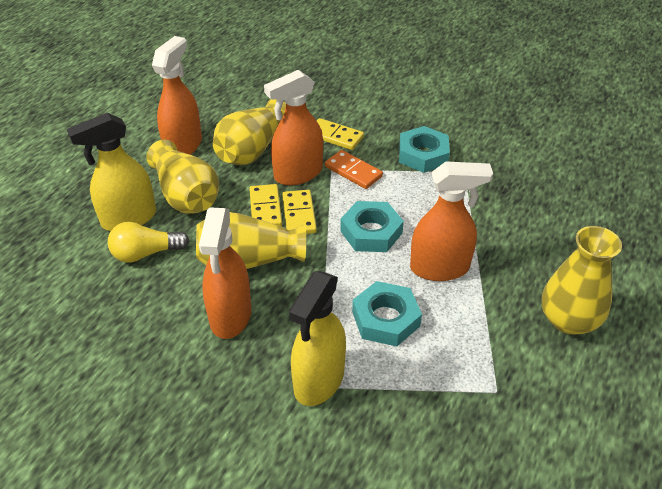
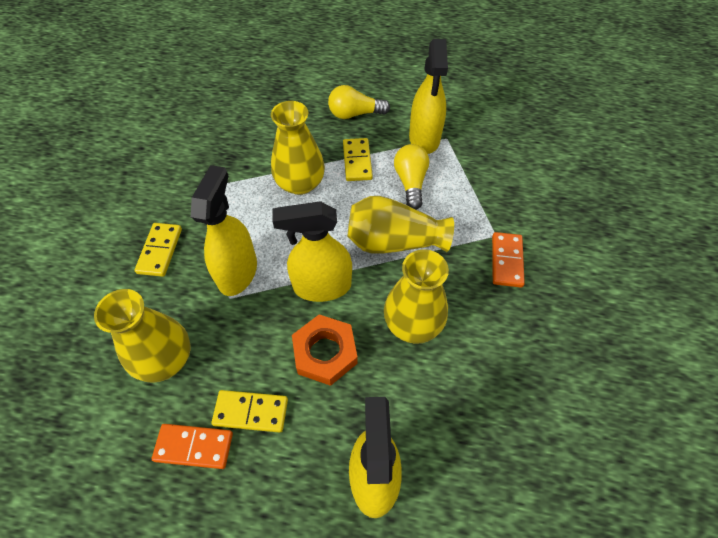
orange domino: 1 -> 2
orange nut: 0 -> 1
orange spray bottle: 4 -> 0
turquoise nut: 3 -> 0
yellow light bulb: 1 -> 2
yellow spray bottle: 2 -> 4

